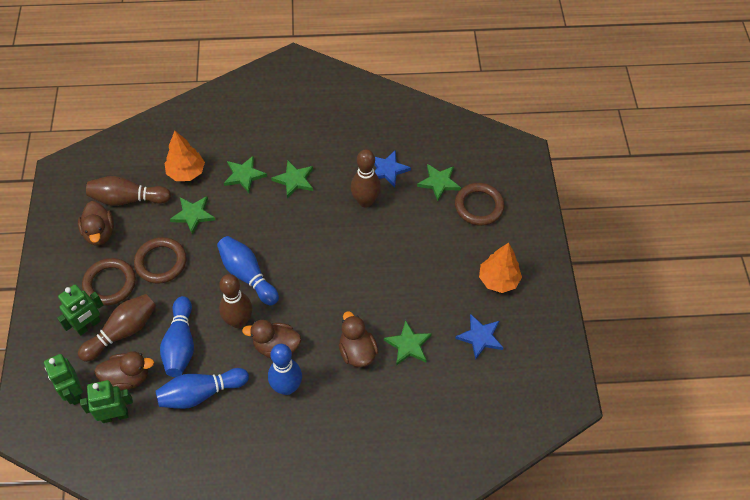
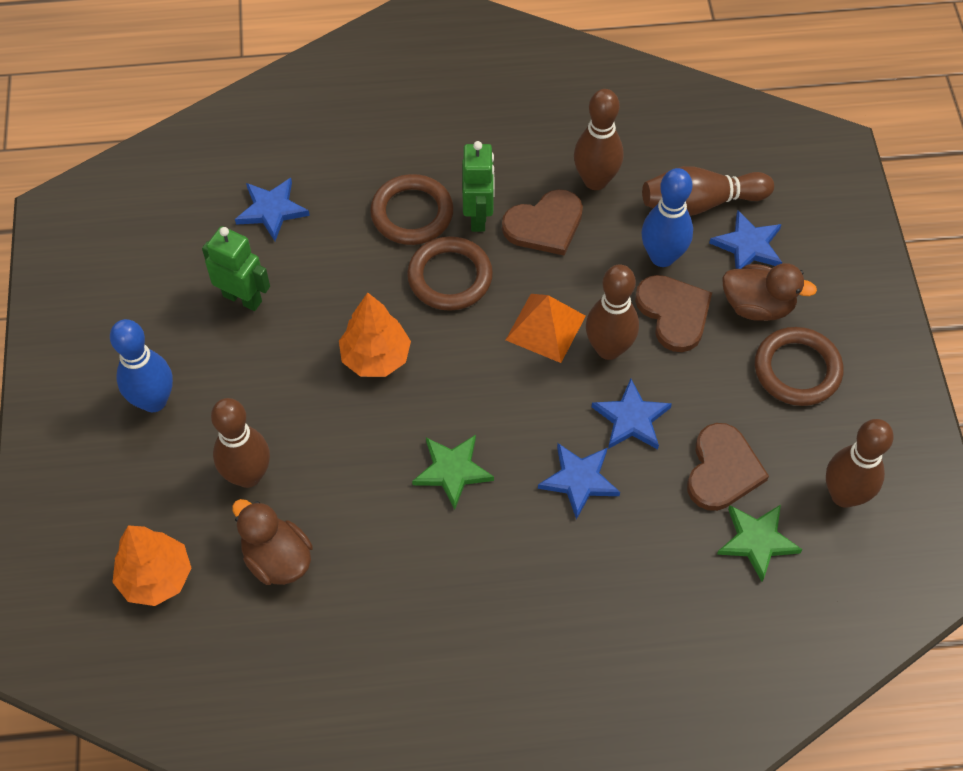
blue bowling pin: 4 -> 2
blue star: 2 -> 4
brown bowling pin: 4 -> 5
brown duck: 4 -> 2
brown heart: 0 -> 3
green robot: 3 -> 2
green star: 5 -> 2
orange pyramid: 0 -> 1

